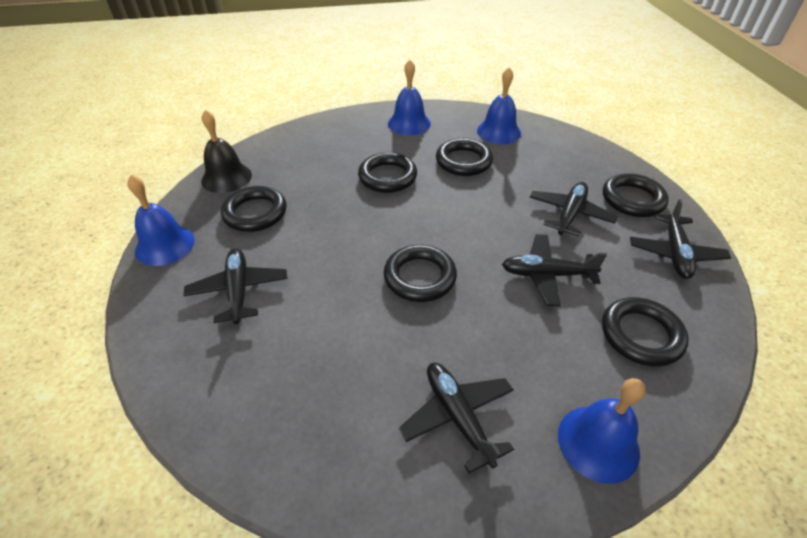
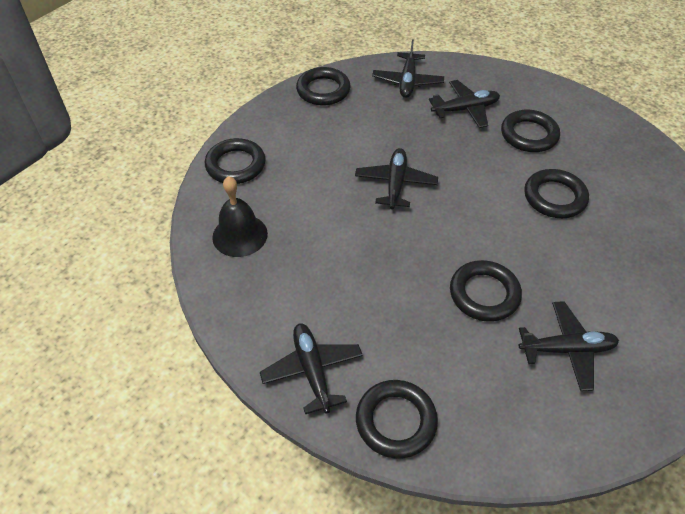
blue bell: 4 -> 0

